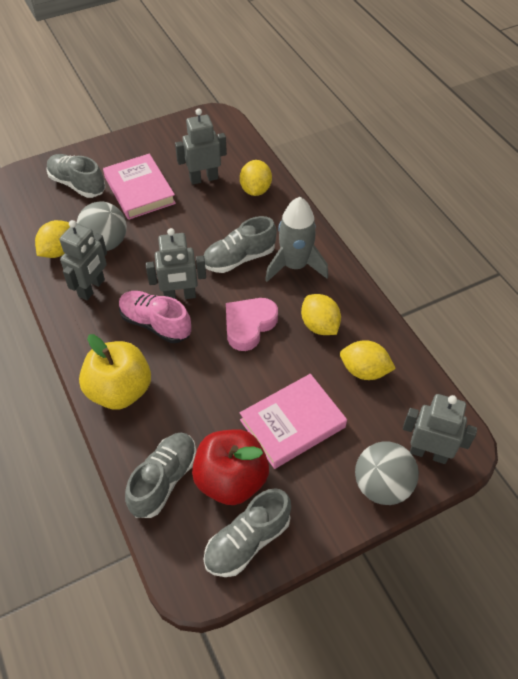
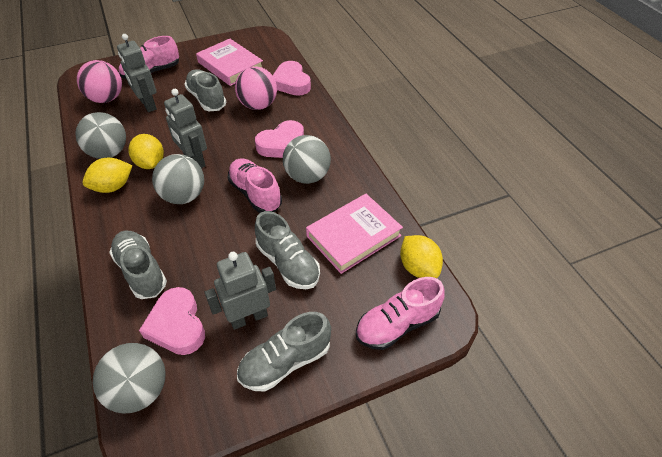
grey ball: 2 -> 4
grey robot: 4 -> 3
grey rocket: 1 -> 0
pink ball: 0 -> 2
pink heart: 1 -> 3
pink shoe: 1 -> 3
red apple: 1 -> 0
yellow apple: 1 -> 0
yellow lemon: 4 -> 3

